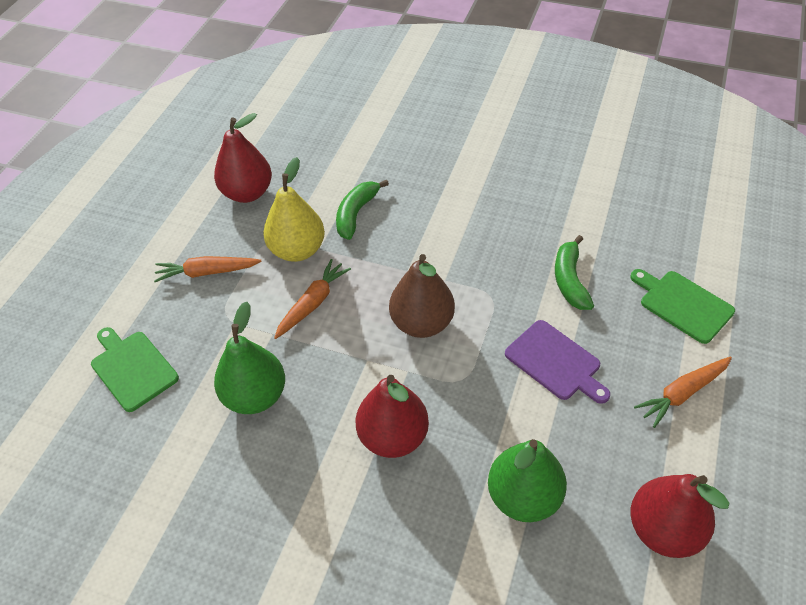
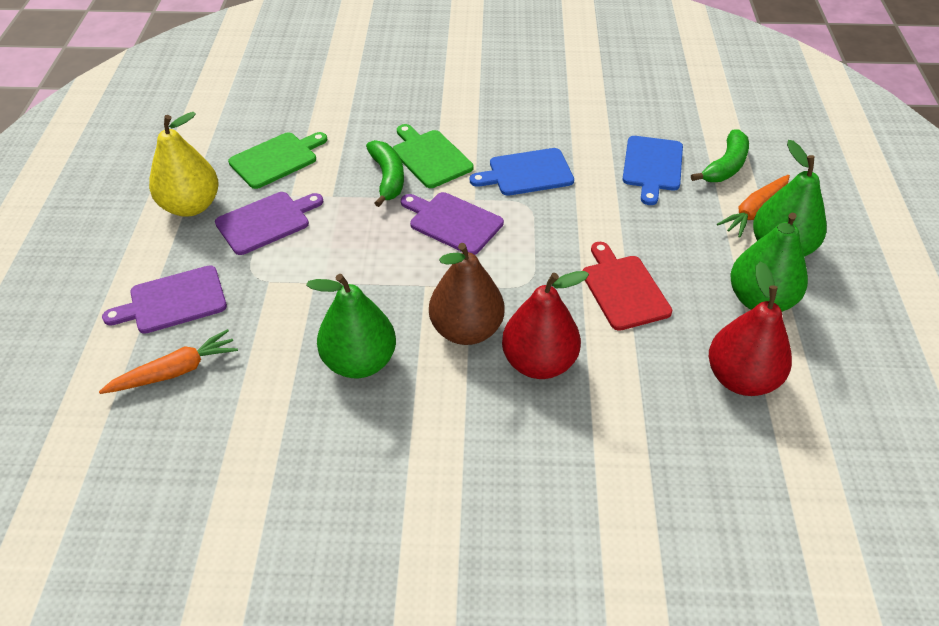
blue cutting board: 0 -> 2
green pear: 2 -> 3
orange carrot: 3 -> 2
purple cutting board: 1 -> 3
red cutting board: 0 -> 1
red pear: 3 -> 2

